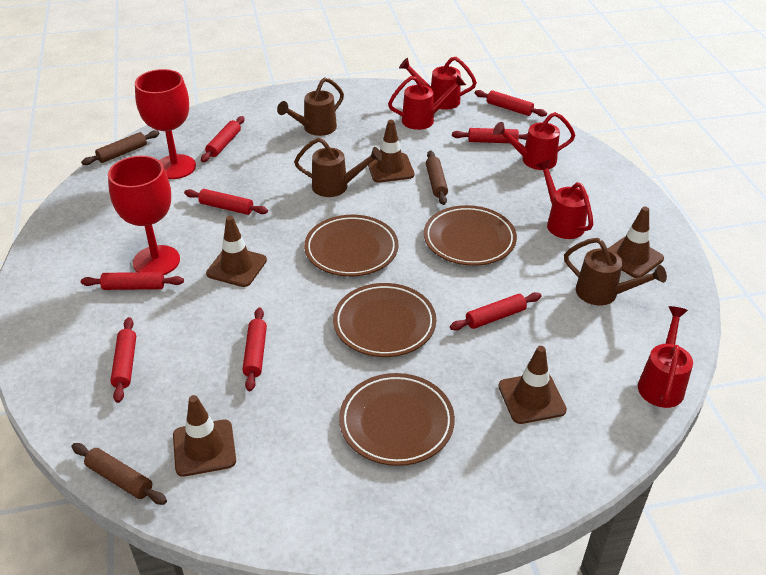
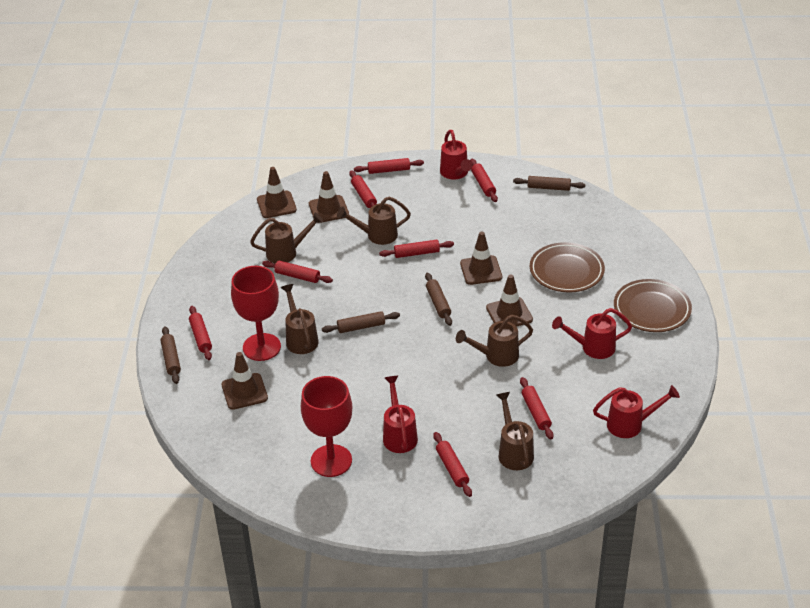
brown plate: 4 -> 2
brown rolling pin: 3 -> 4
brown watering can: 3 -> 5
red watering can: 5 -> 4

